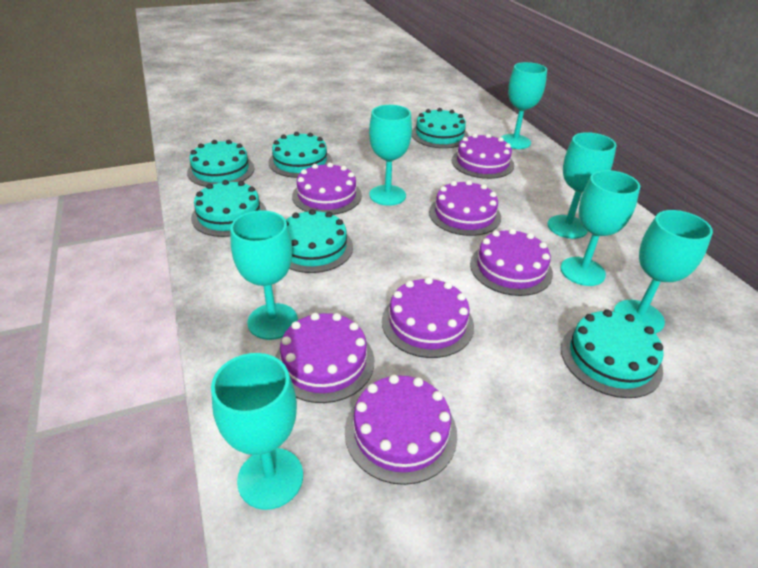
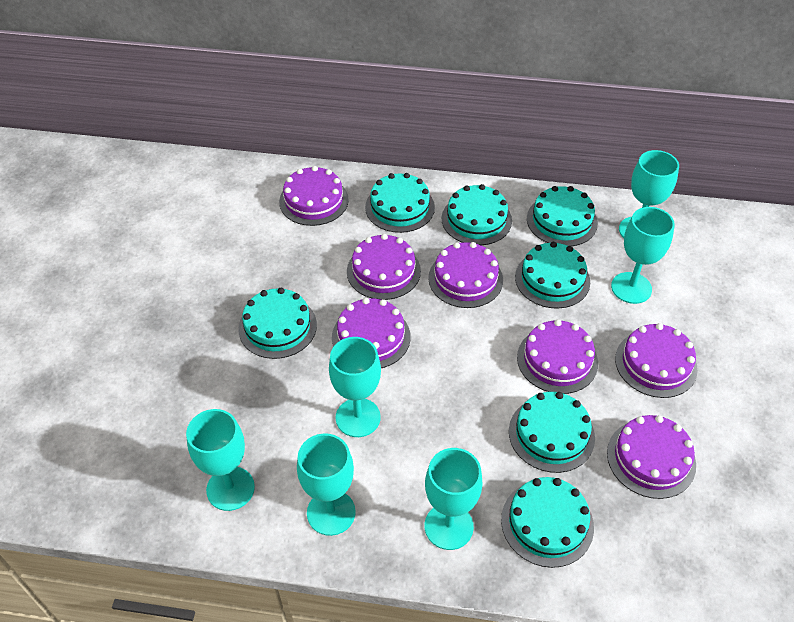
turquoise cake: 6 -> 7
turquoise goblet: 7 -> 6

